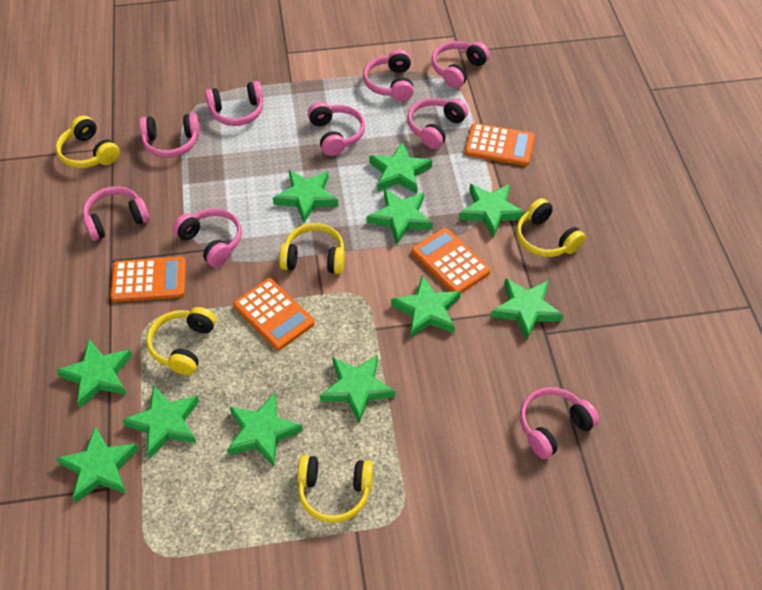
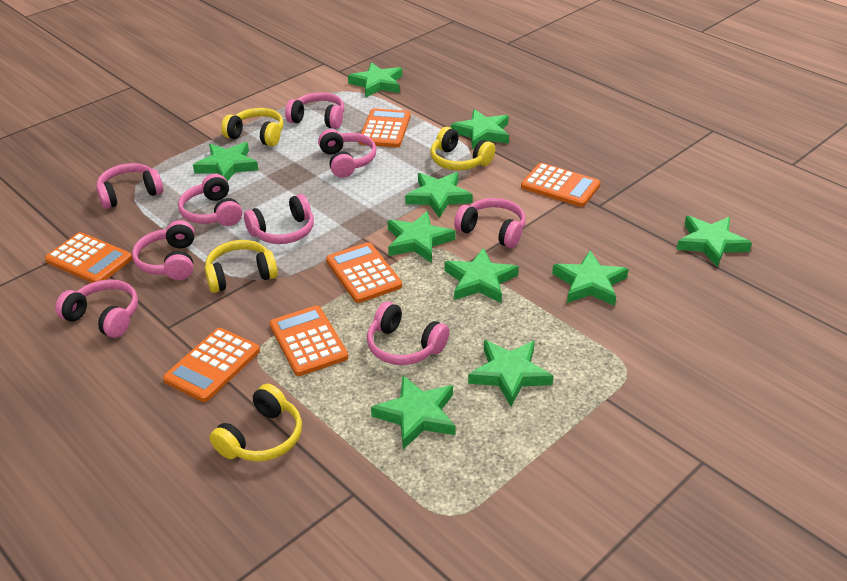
green star: 11 -> 10
orange calculator: 4 -> 6
yellow headphones: 5 -> 4

